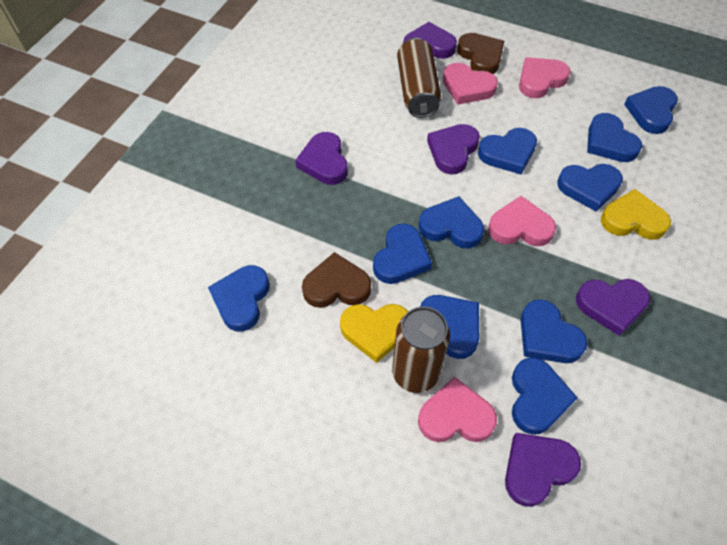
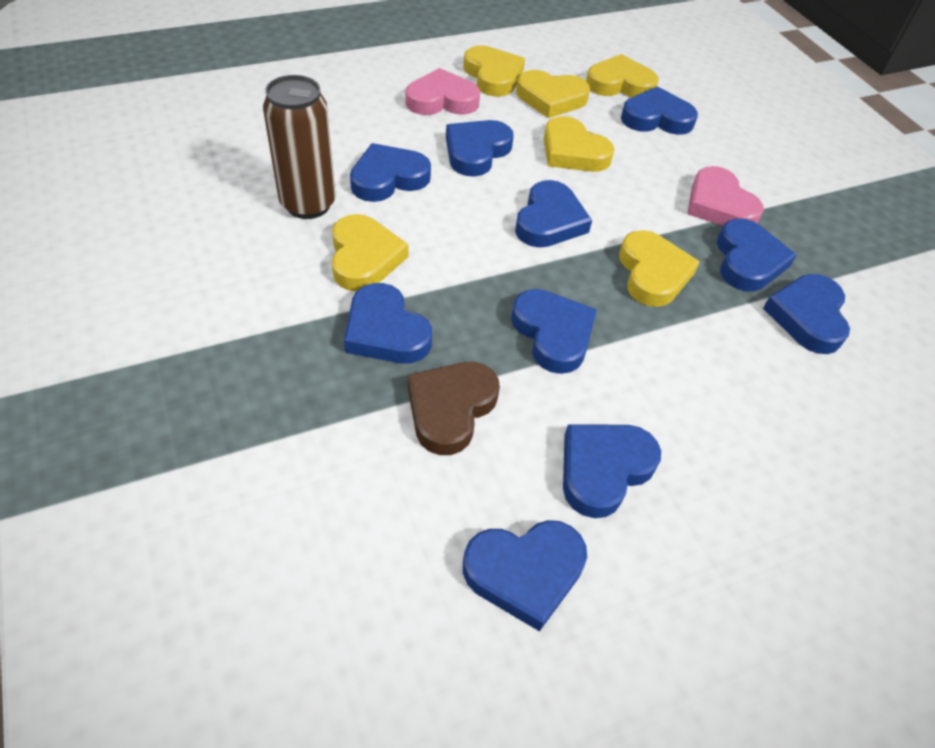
brown can: 2 -> 1
brown heart: 2 -> 1
pink heart: 4 -> 2
purple heart: 5 -> 0
yellow heart: 2 -> 6

